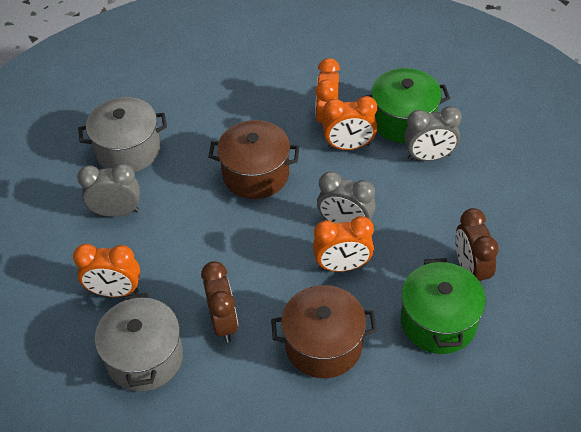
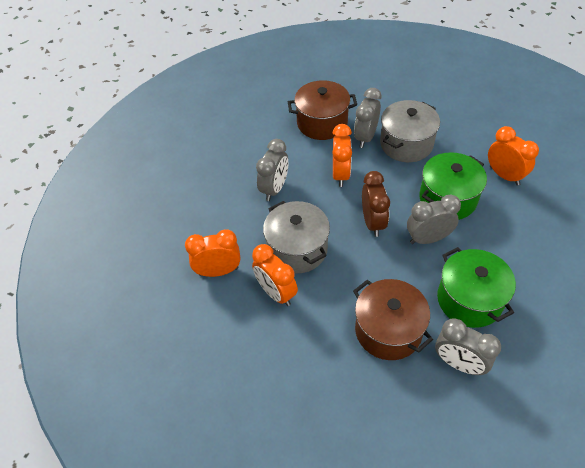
brown clock: 2 -> 1
grey clock: 3 -> 4

